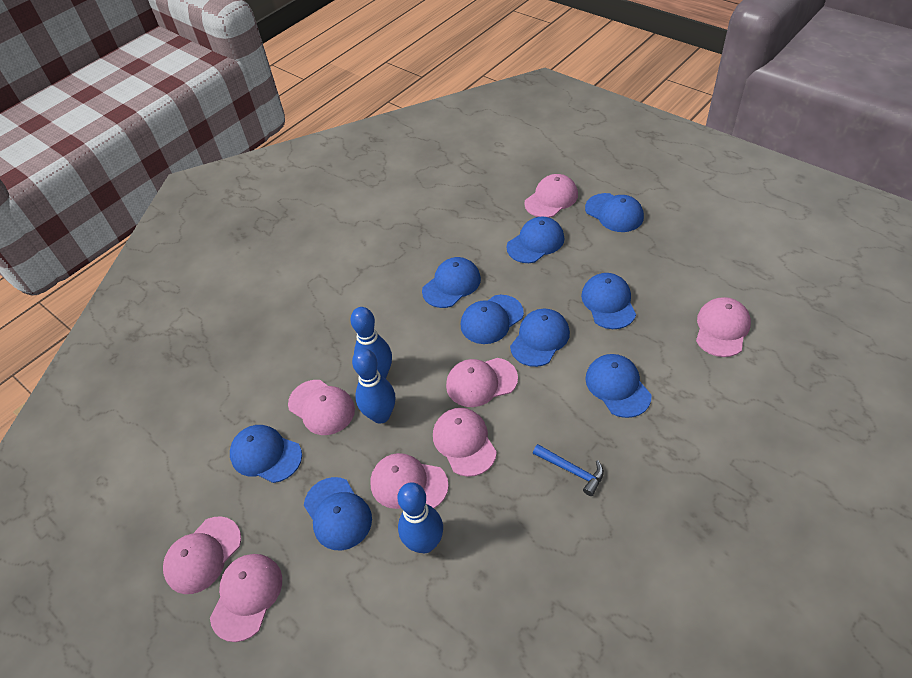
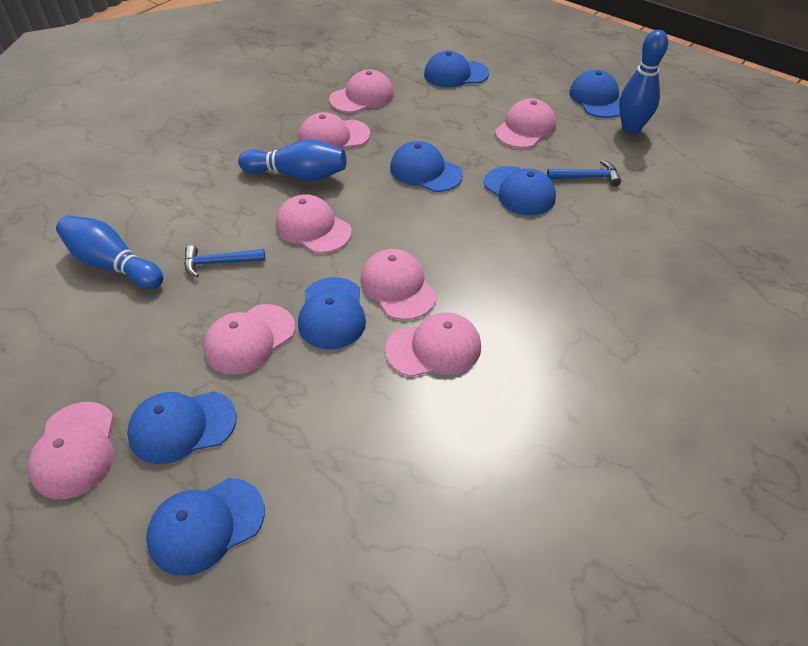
blue cap: 9 -> 7
blue hammer: 1 -> 2

